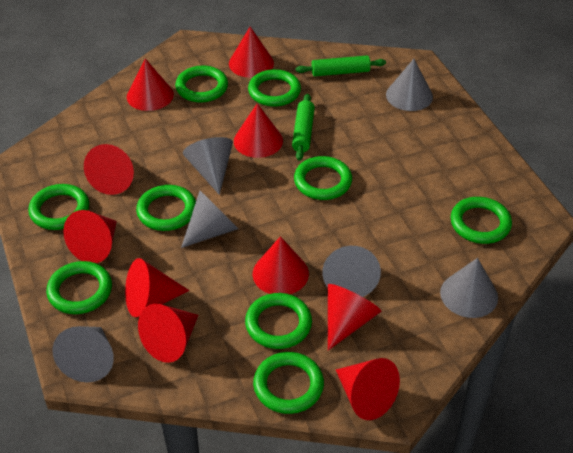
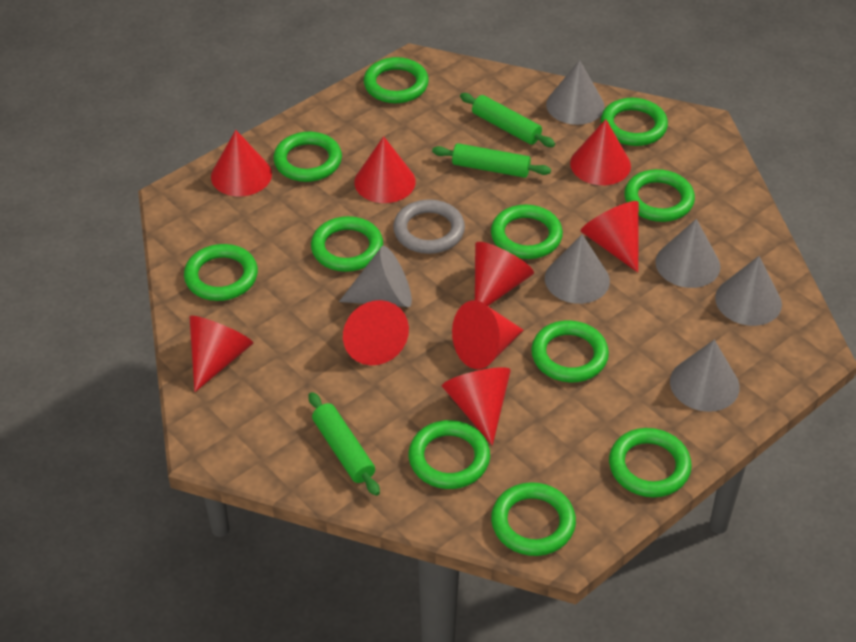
green ring: 9 -> 11
green rolling pin: 2 -> 3
grey ring: 0 -> 1
red cone: 10 -> 9

